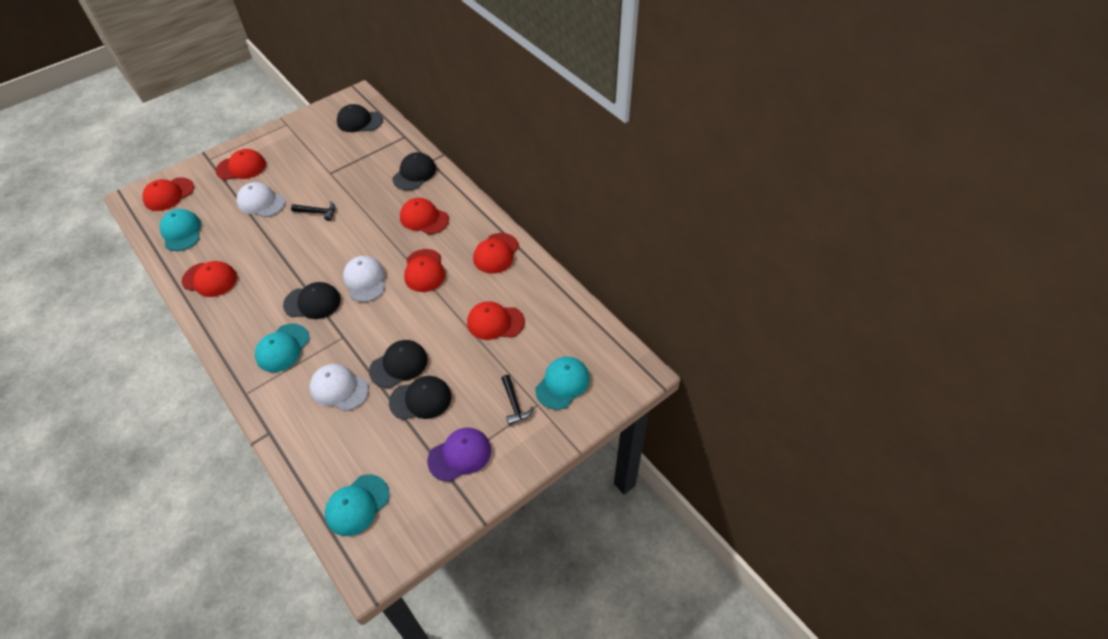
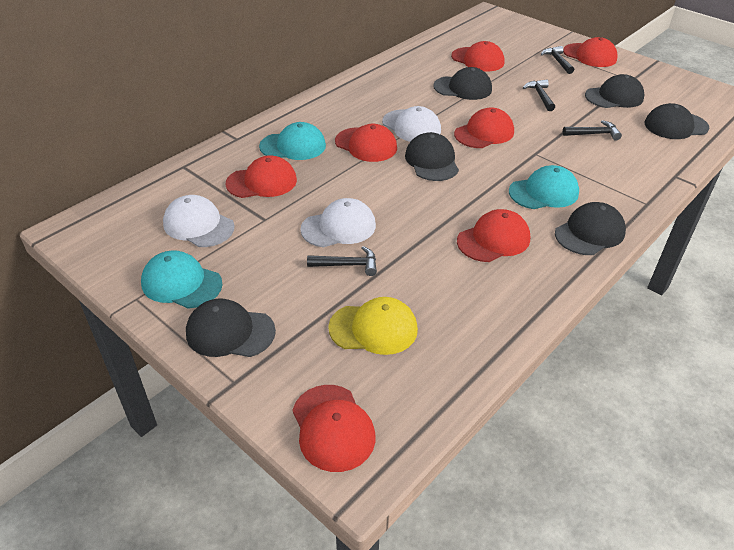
black cap: 5 -> 6
black hammer: 2 -> 4
purple cap: 1 -> 0
turquoise cap: 4 -> 3
yellow cap: 0 -> 1

